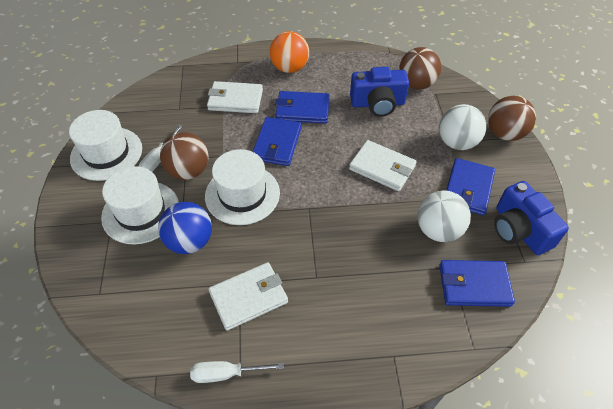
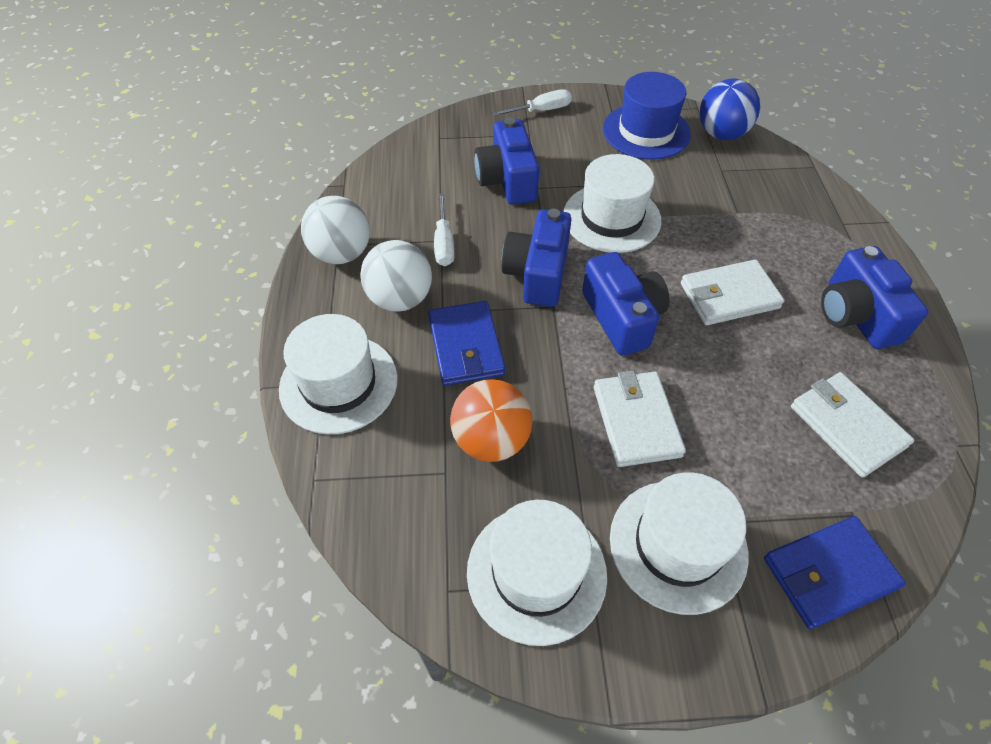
blue camera: 2 -> 4
blue hat: 0 -> 1
blue wallet: 4 -> 2
brown ball: 3 -> 0
white hat: 3 -> 4

